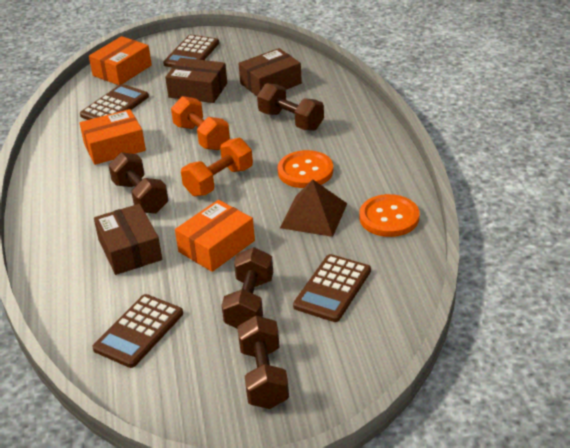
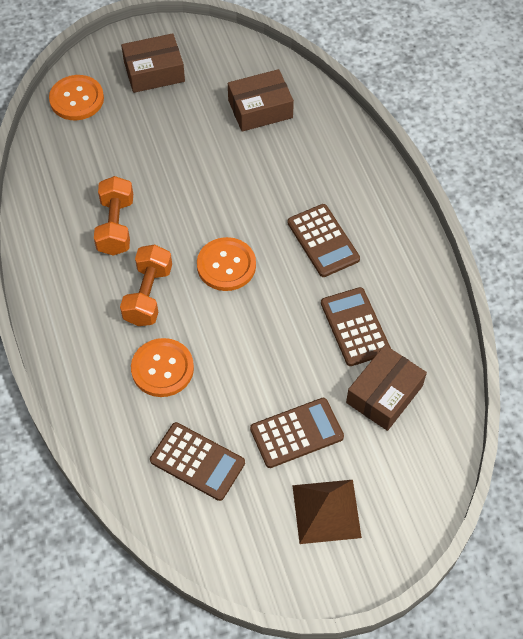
brown dumbbell: 4 -> 0
orange box: 3 -> 0
orange button: 2 -> 3

